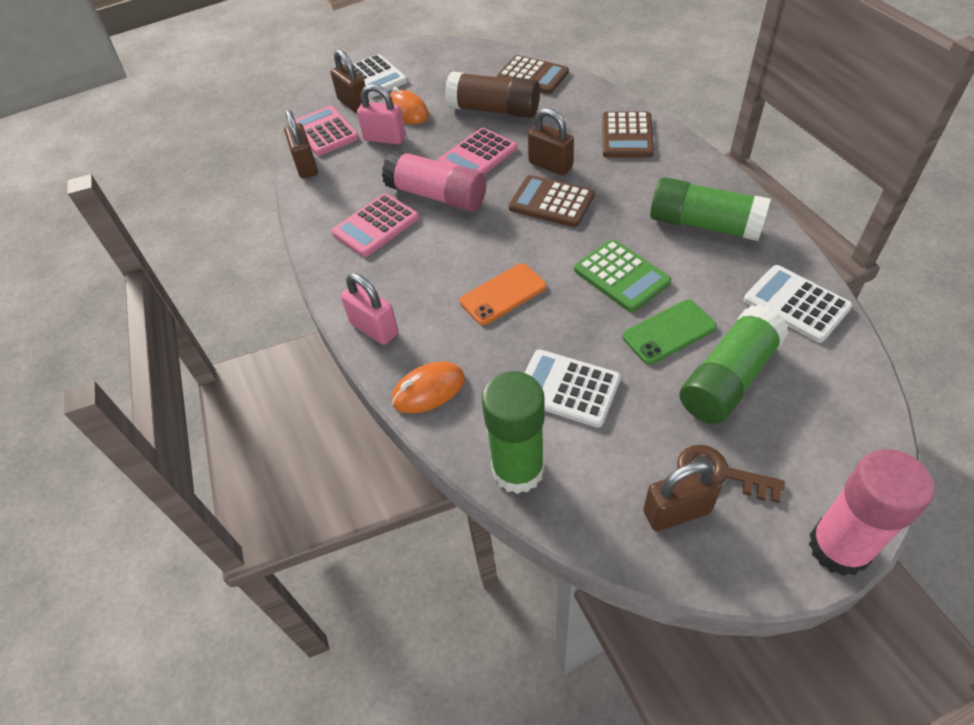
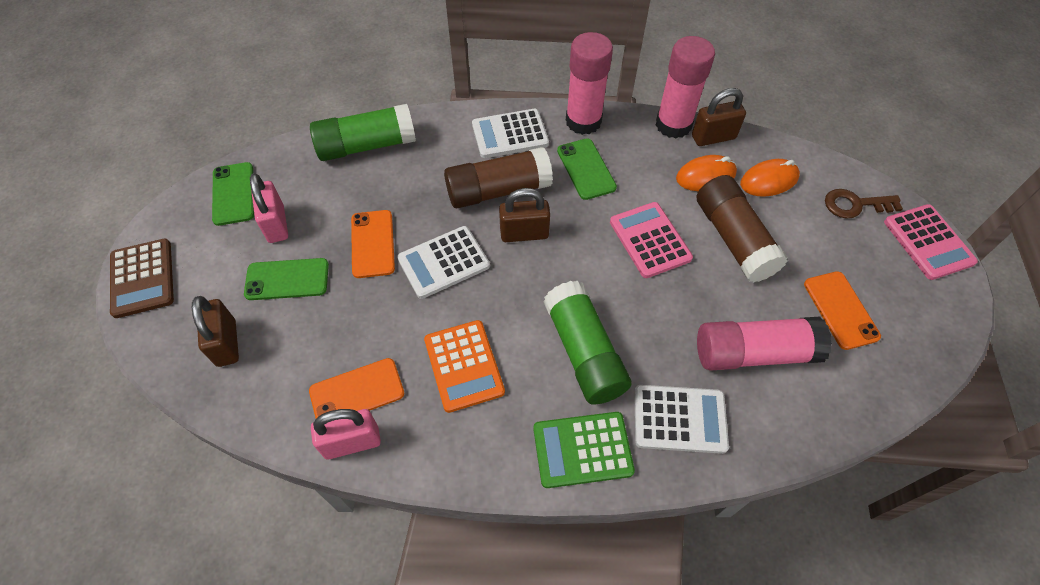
brown calculator: 3 -> 1
brown glue stick: 1 -> 2
brown padlock: 4 -> 3
green glue stick: 3 -> 2
green phone: 1 -> 3
orange calculator: 0 -> 1
orange phone: 1 -> 3
pink calculator: 3 -> 2
pink glue stick: 2 -> 3

